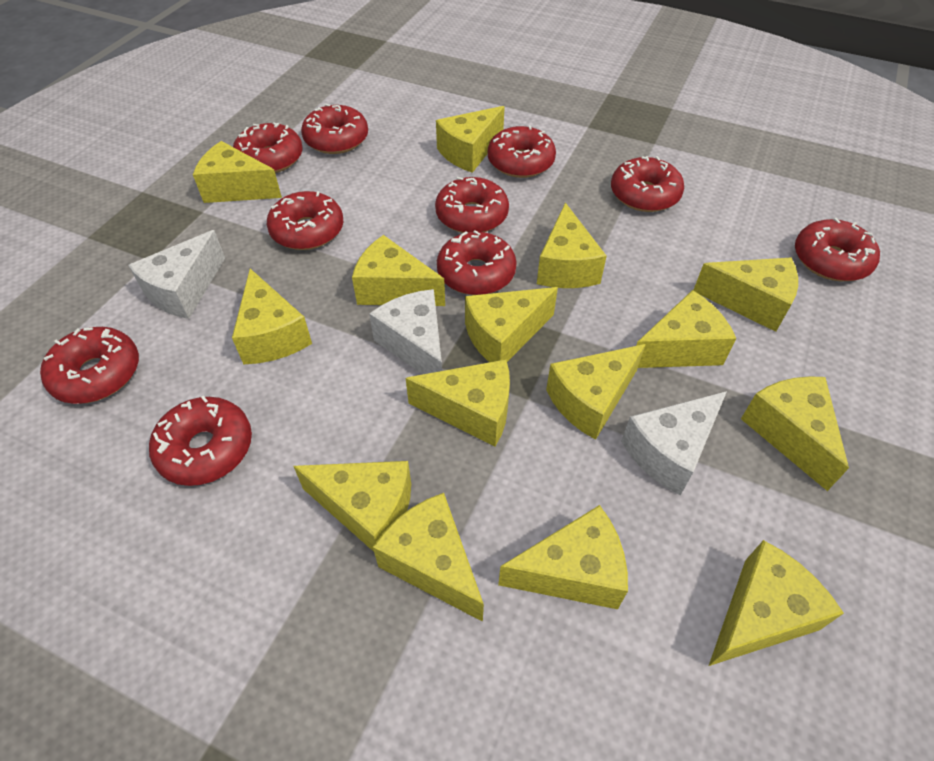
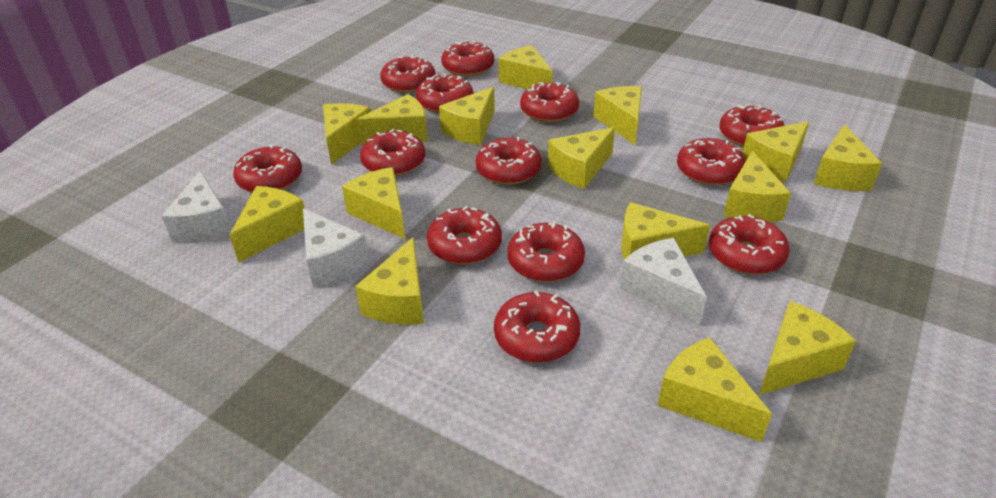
red donut: 10 -> 13

